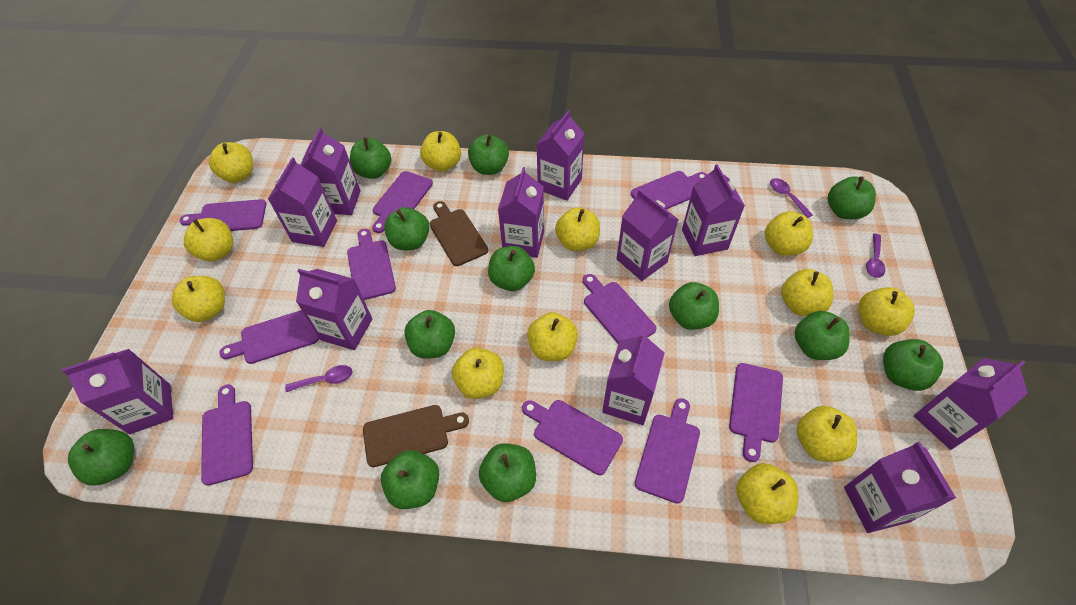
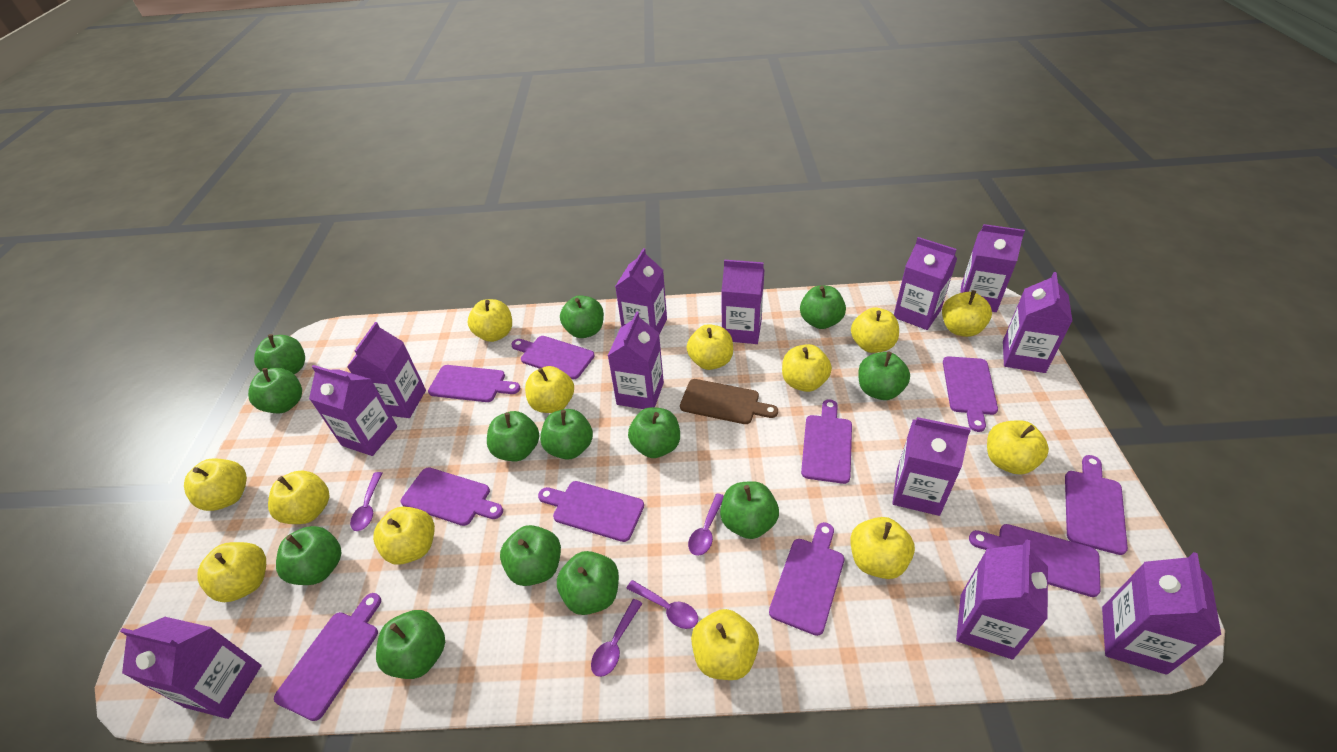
brown cutting board: 2 -> 1
green apple: 12 -> 13
purple carton: 11 -> 12
purple spoon: 3 -> 4
yellow apple: 12 -> 13

